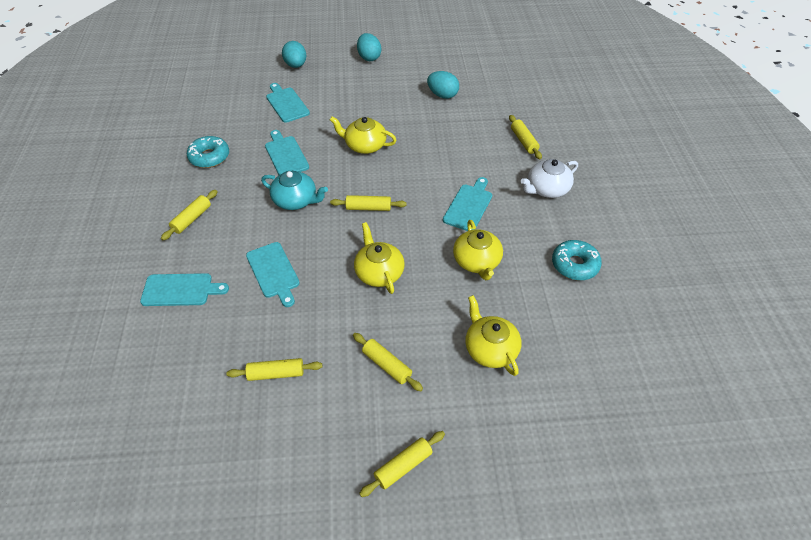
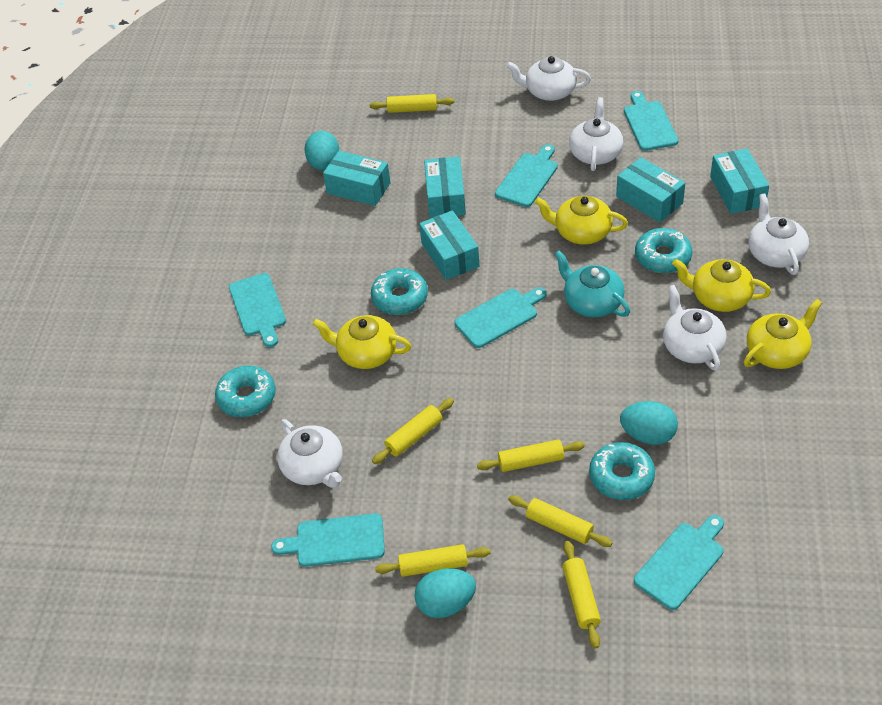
turquoise box: 0 -> 5
turquoise cutting board: 5 -> 6
turquoise donut: 2 -> 4
white teapot: 1 -> 5

